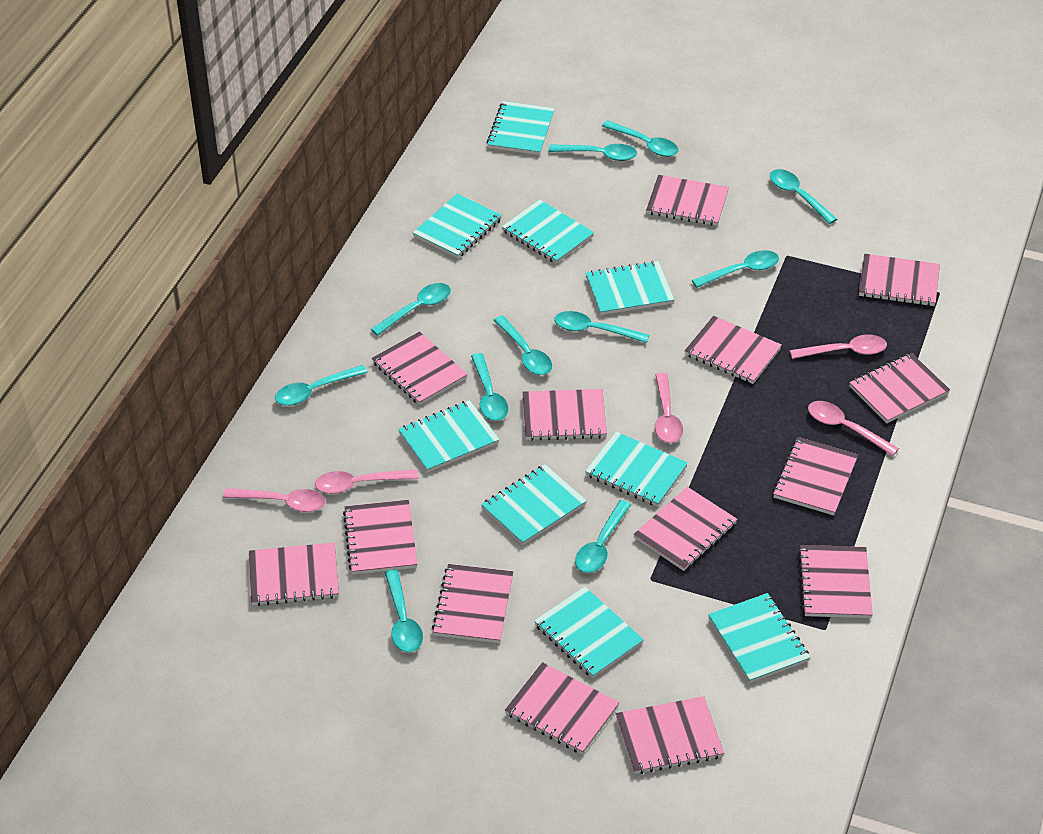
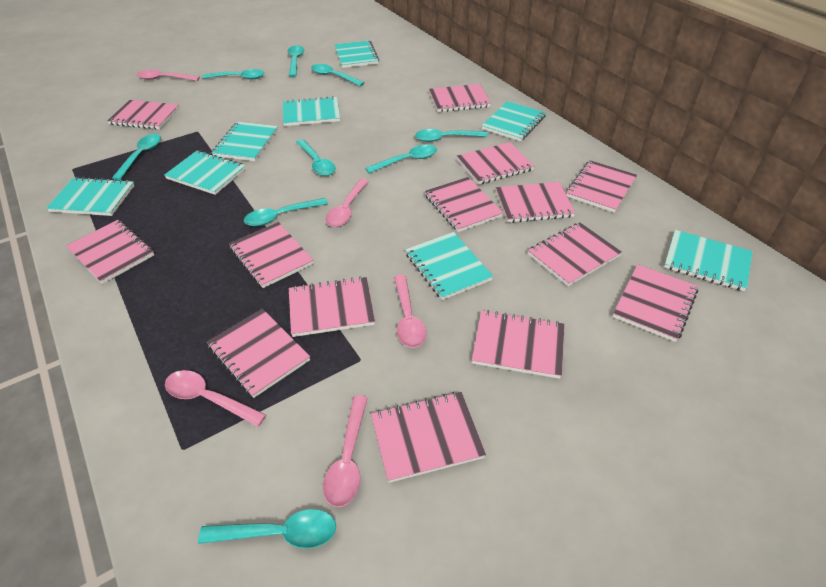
turquoise notebook: 9 -> 8
turquoise spoon: 11 -> 9

